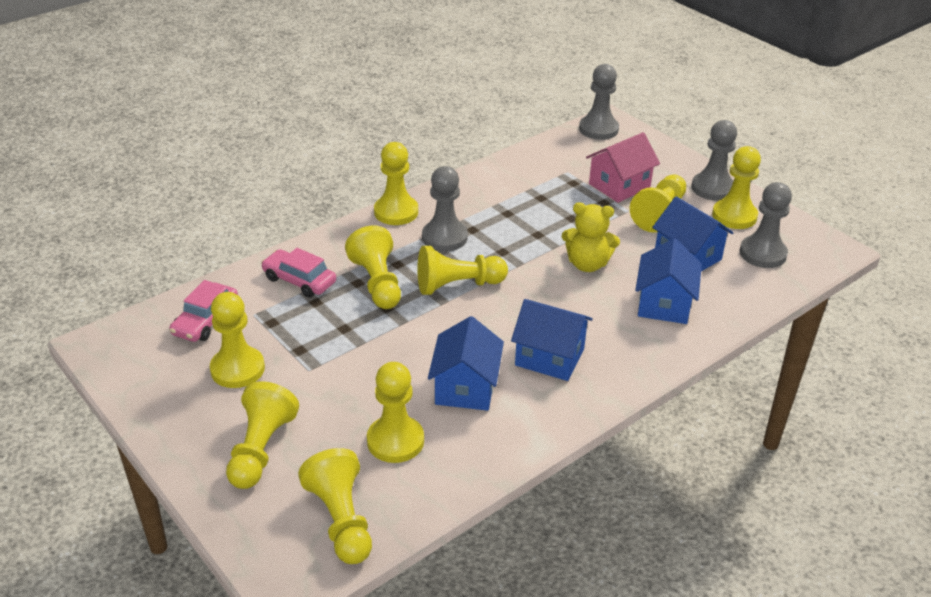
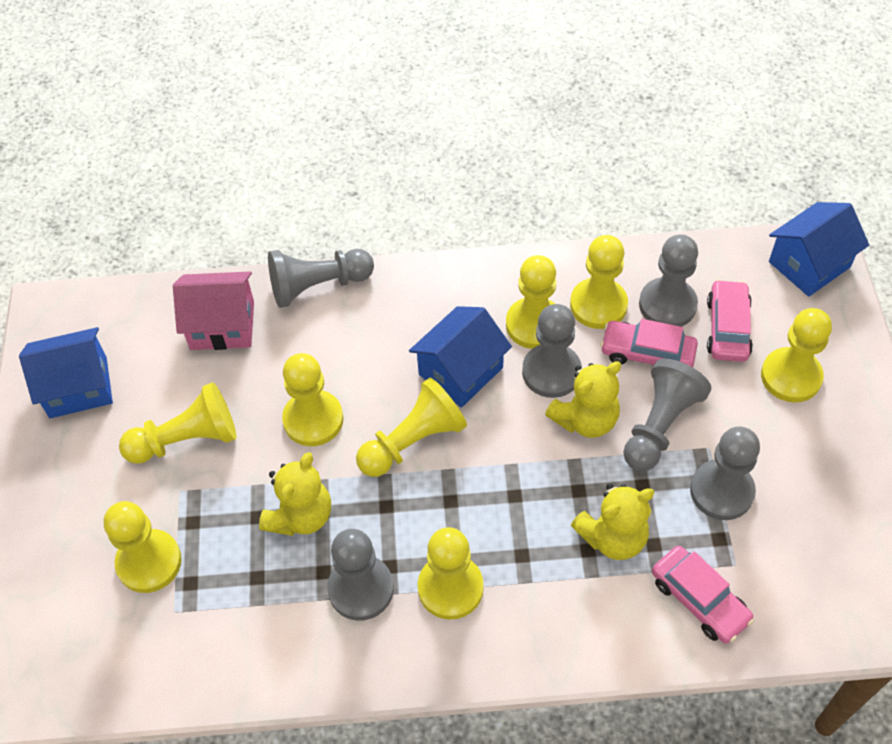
blue house: 4 -> 3
grey pawn: 4 -> 6
pink car: 2 -> 3
yellow pawn: 9 -> 8
yellow teddy bear: 1 -> 3

